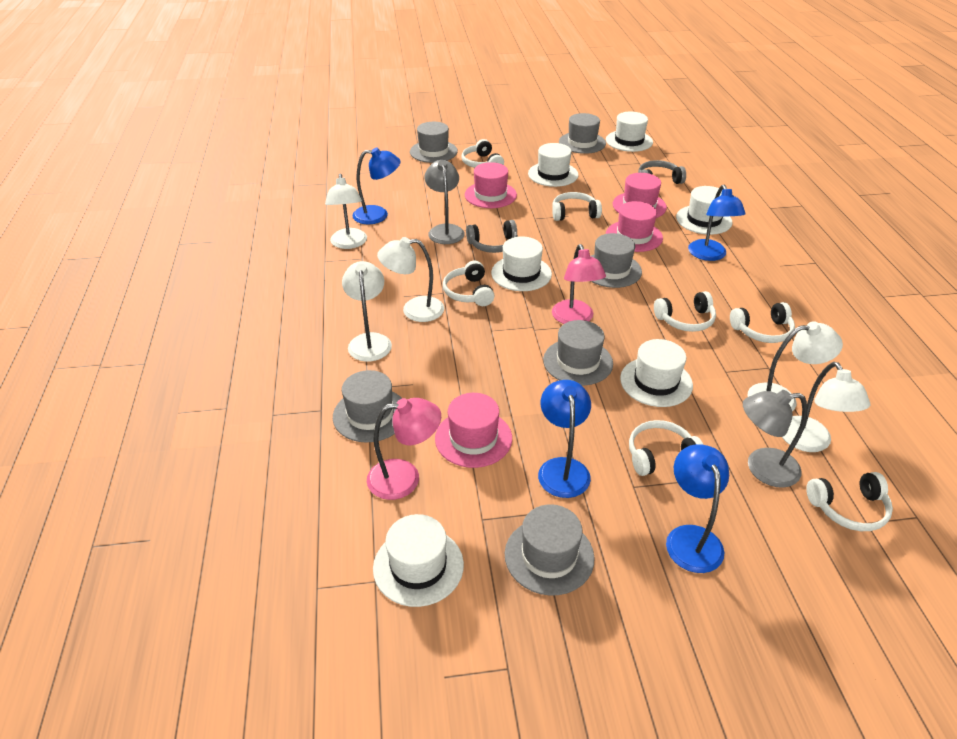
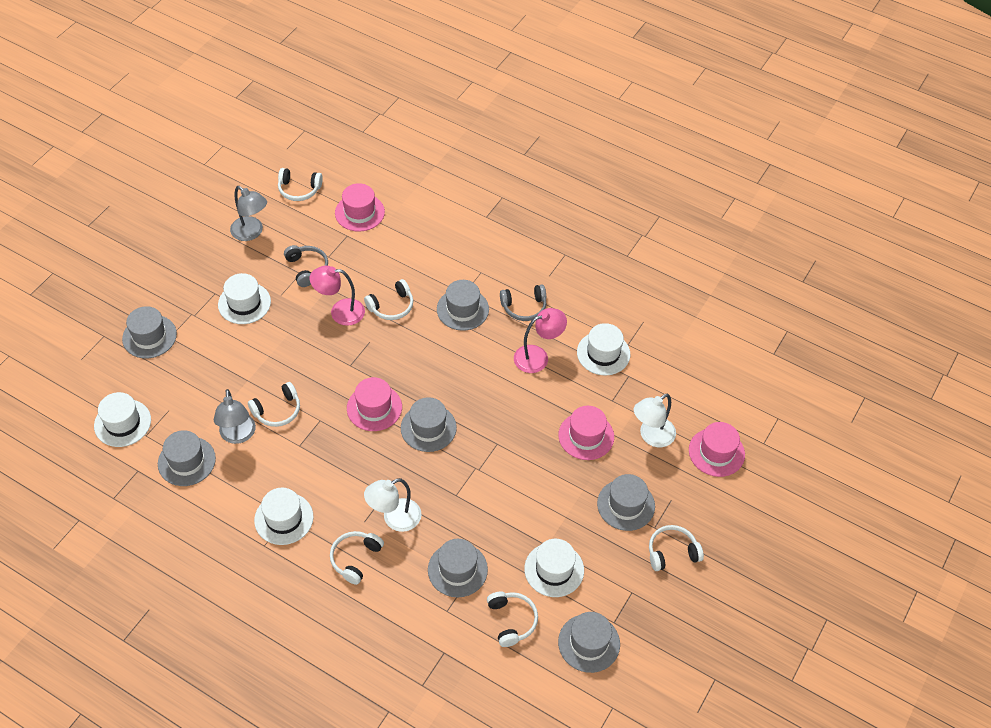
blue lamp: 4 -> 0
grey hat: 6 -> 7
white hat: 6 -> 5
white headphones: 7 -> 6
white lamp: 5 -> 2

